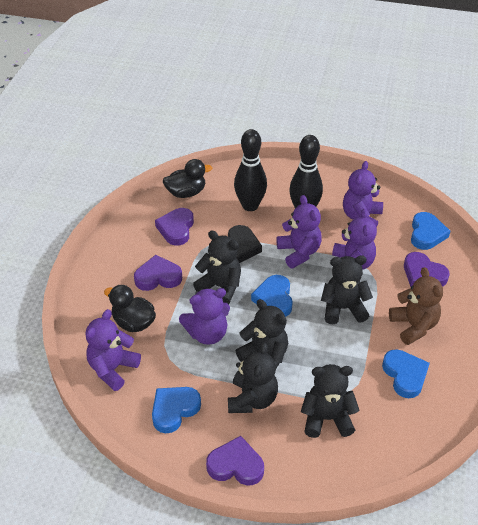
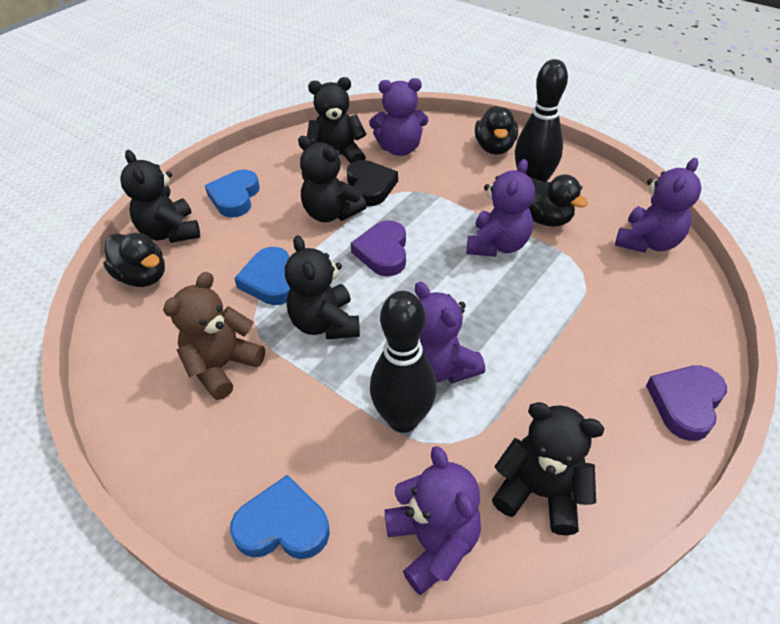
black duck: 2 -> 3
blue heart: 4 -> 3
purple heart: 4 -> 2

